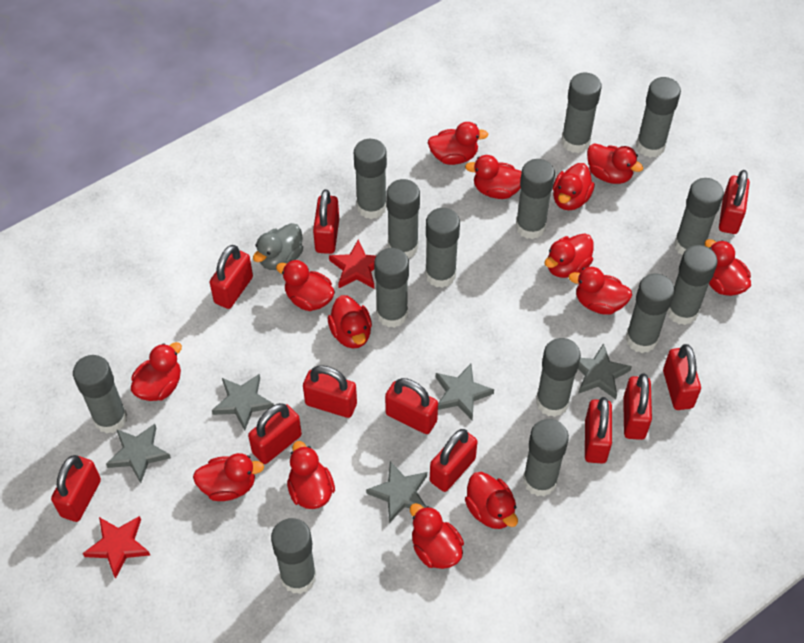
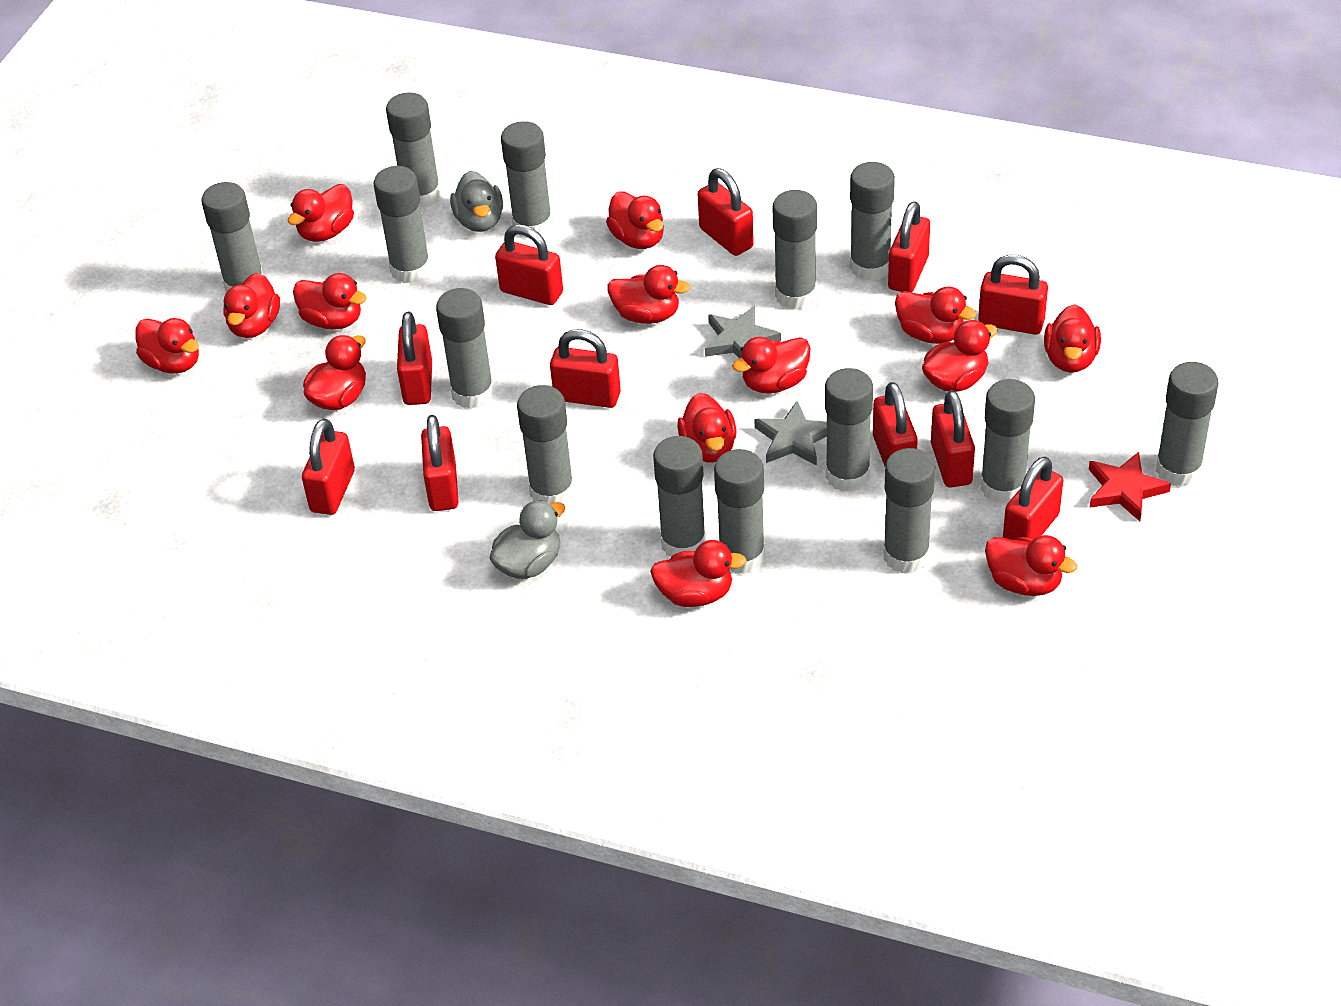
grey duck: 1 -> 2
grey star: 5 -> 2
red star: 2 -> 1

